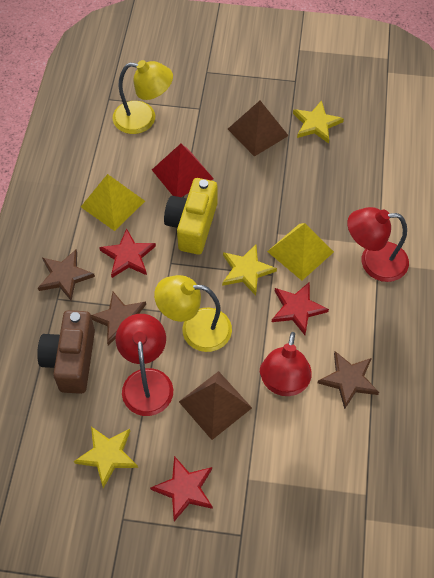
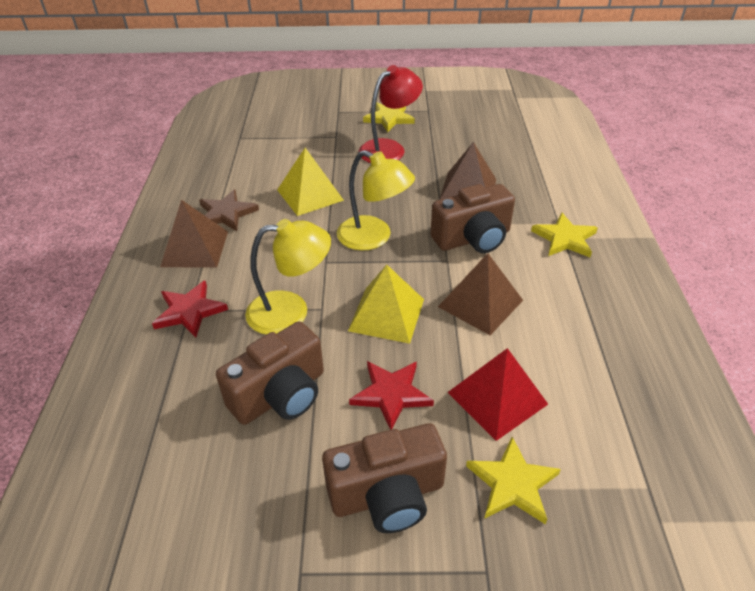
brown camera: 1 -> 3
brown pyramid: 2 -> 3
brown star: 3 -> 1
red lamp: 3 -> 1
red star: 3 -> 2
yellow camera: 1 -> 0

